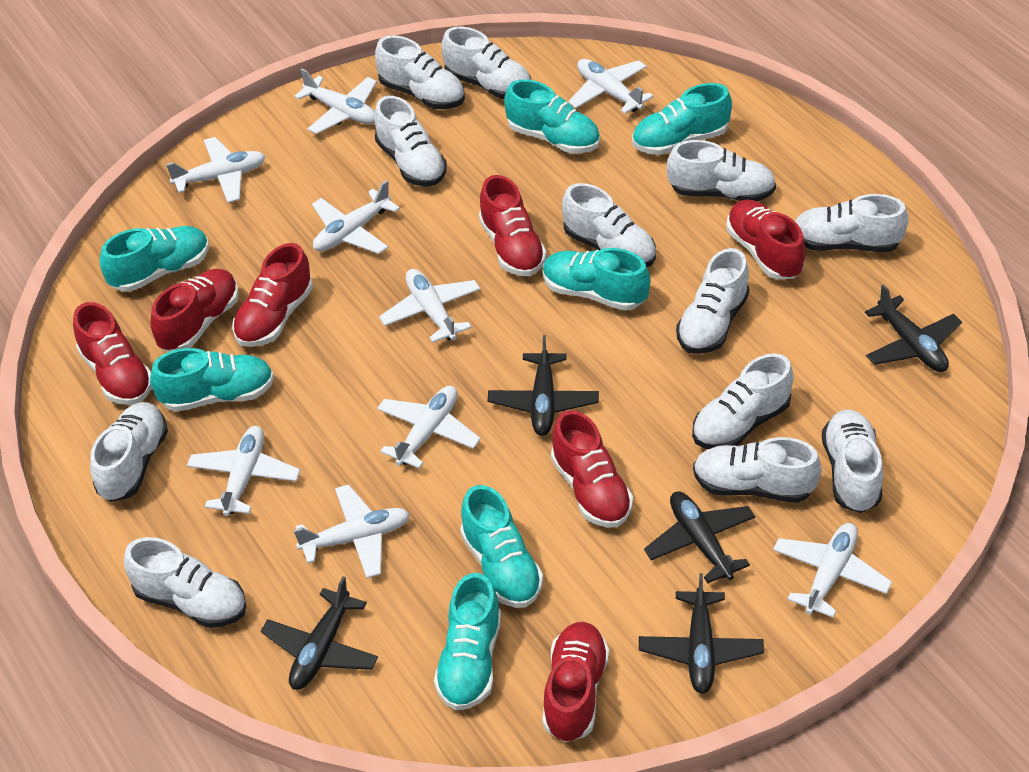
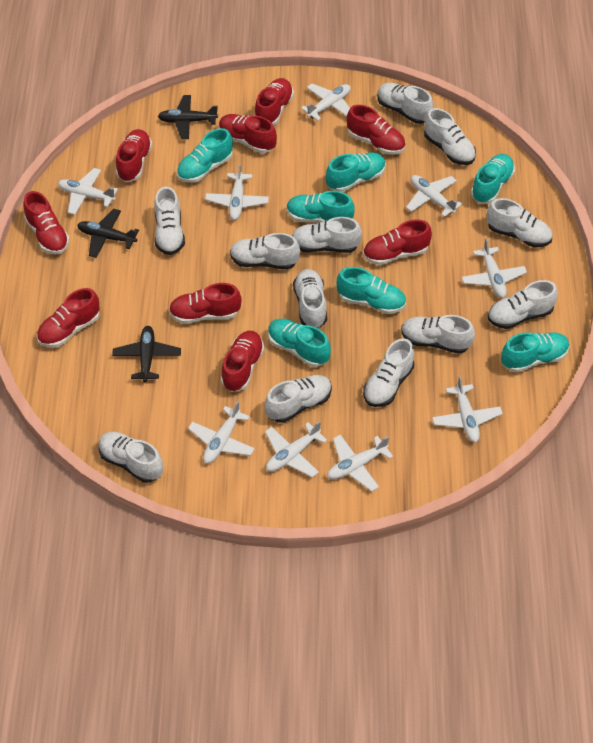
black plane: 5 -> 3
red shoe: 7 -> 9

